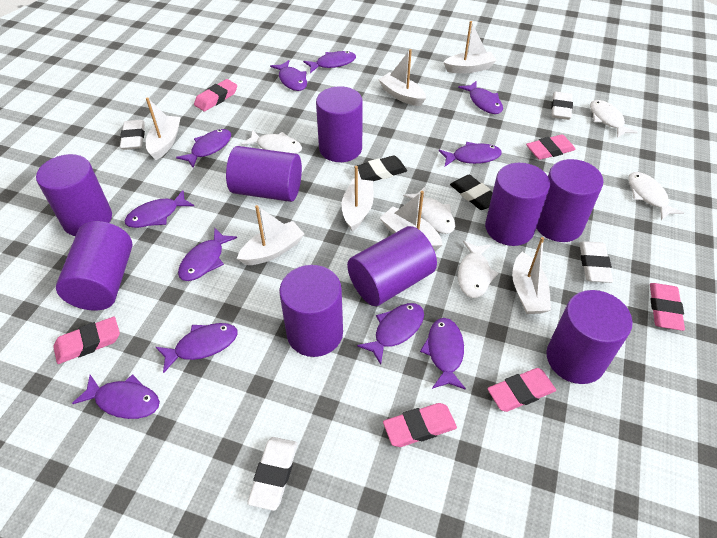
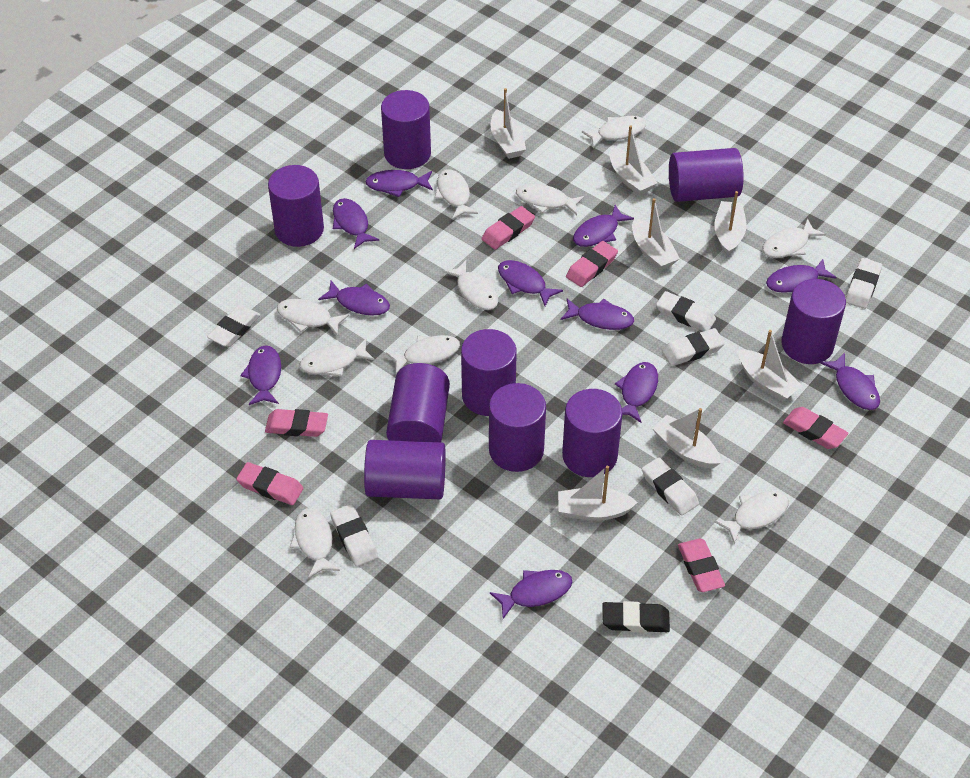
black eraser: 2 -> 1
white eraser: 4 -> 6
white fish: 5 -> 10

